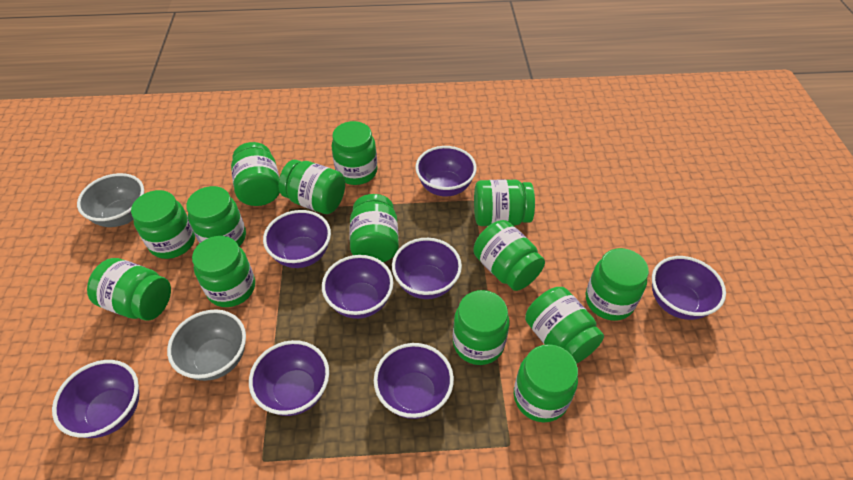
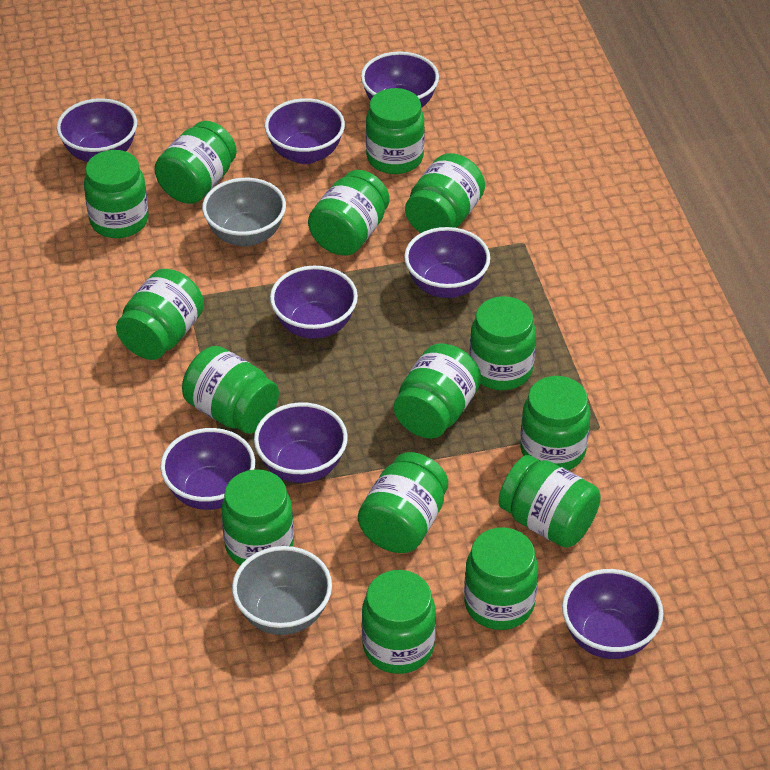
green jar: 14 -> 15

